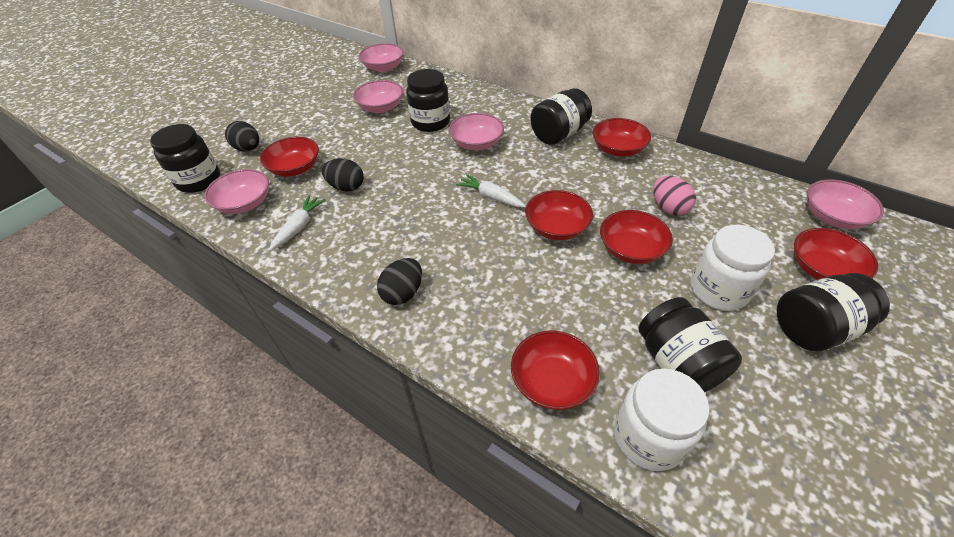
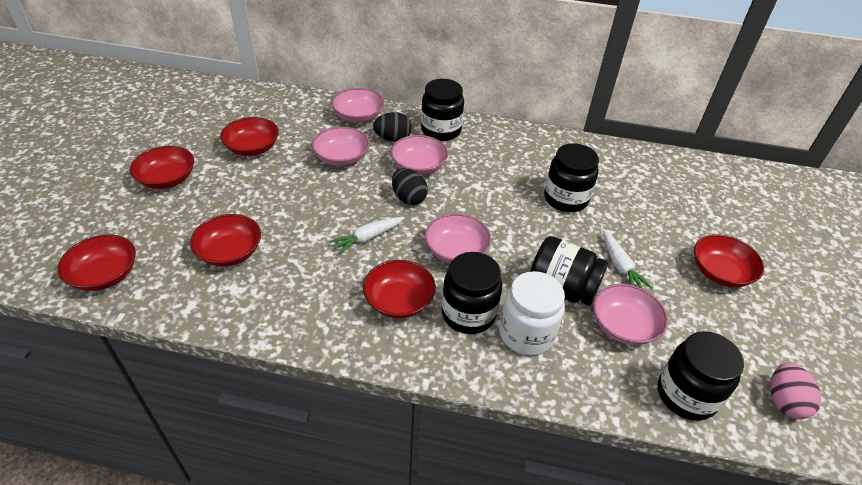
black egg: 3 -> 2
white jar: 2 -> 1

